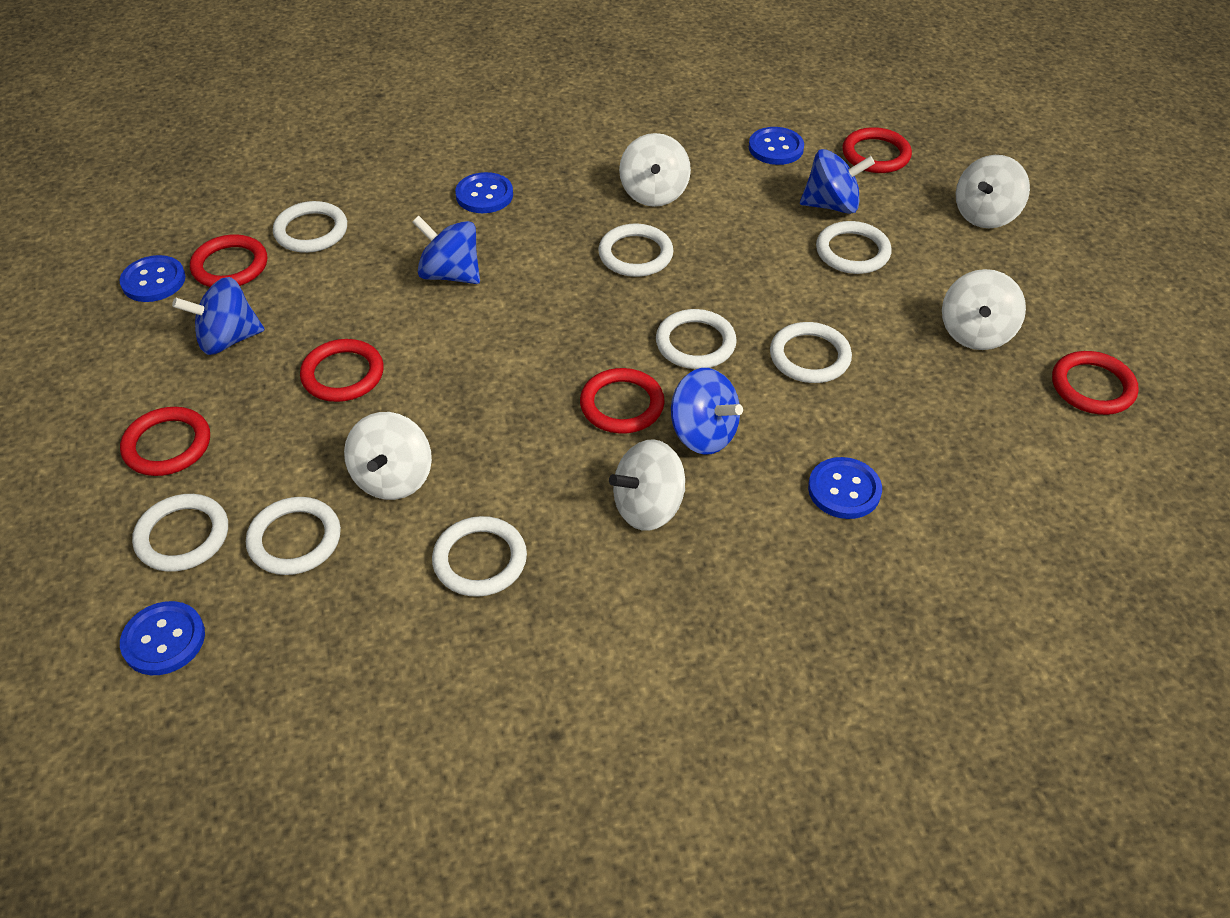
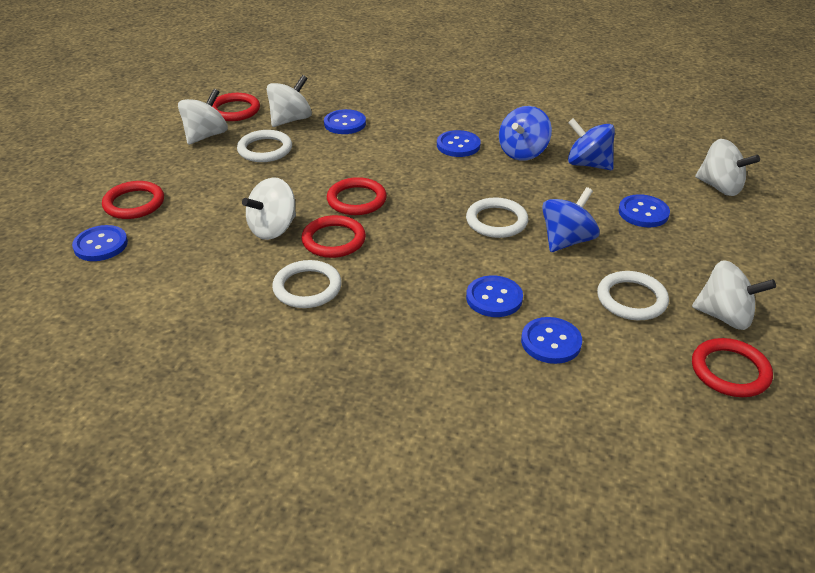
blue button: 5 -> 6
blue spinning top: 4 -> 3
red ring: 6 -> 5
white ring: 8 -> 4

